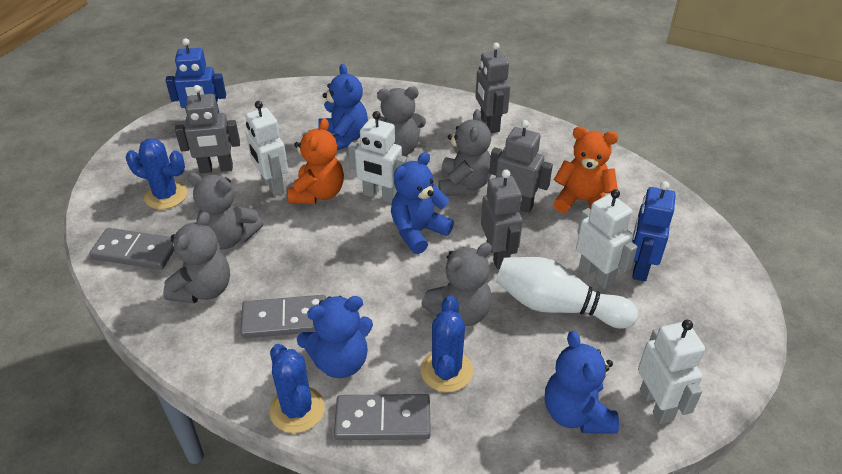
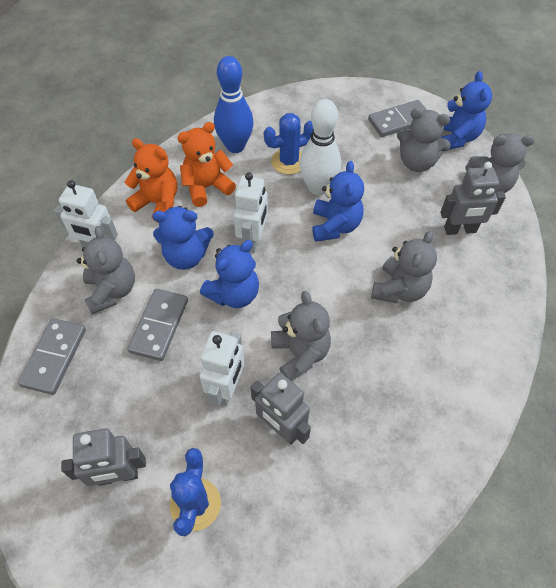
blue bowling pin: 0 -> 1
blue cactus: 3 -> 2
blue robot: 2 -> 0
grey robot: 4 -> 3
white robot: 4 -> 3

